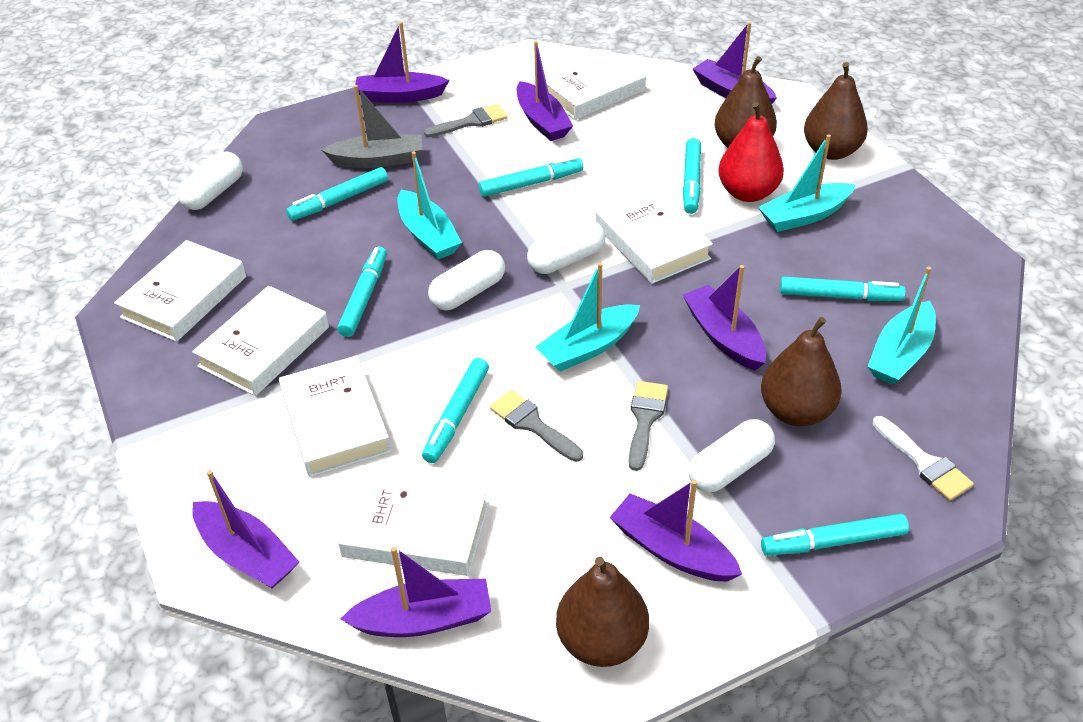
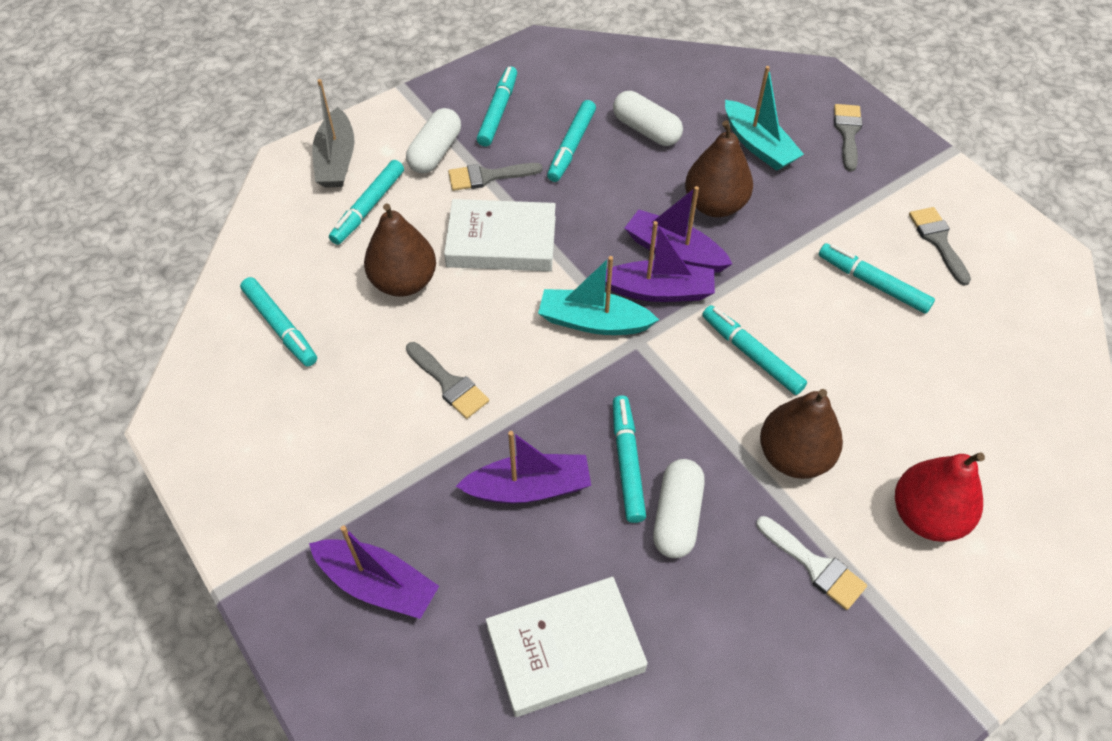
brown pear: 4 -> 3
grey brush: 3 -> 4
purple boat: 7 -> 4
turquoise boat: 4 -> 2
white book: 6 -> 2
white capsule: 4 -> 3

